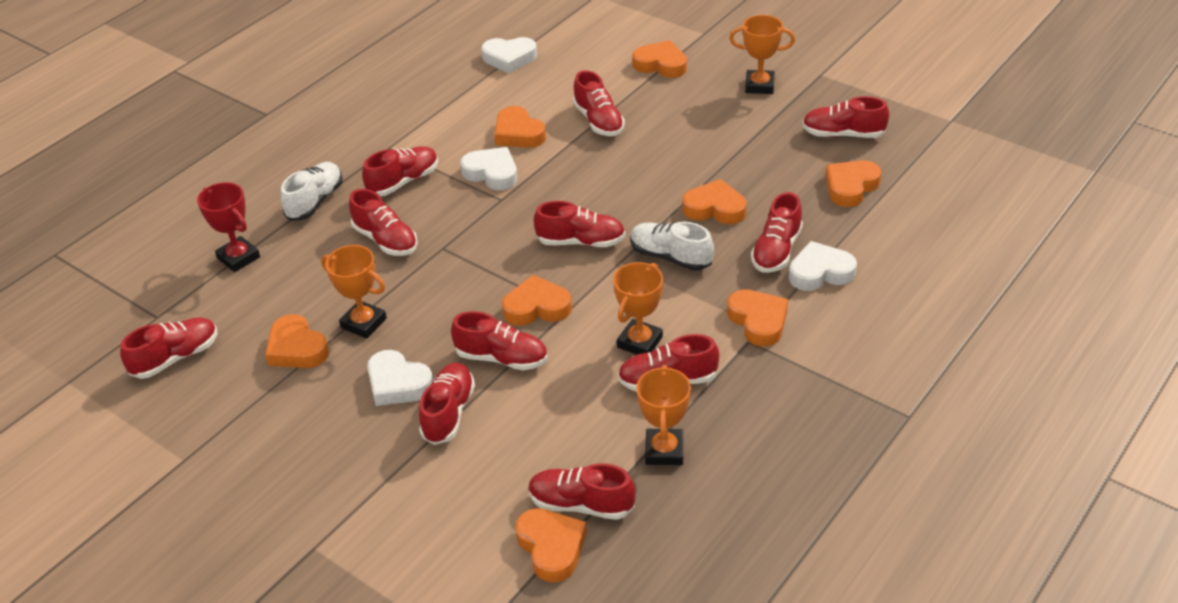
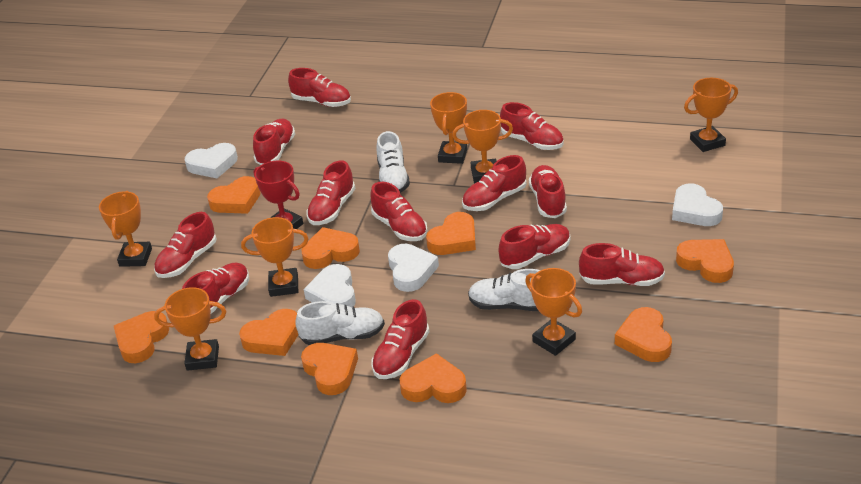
orange heart: 8 -> 9
orange trophy: 4 -> 7
red shoe: 11 -> 12
white shoe: 2 -> 3

